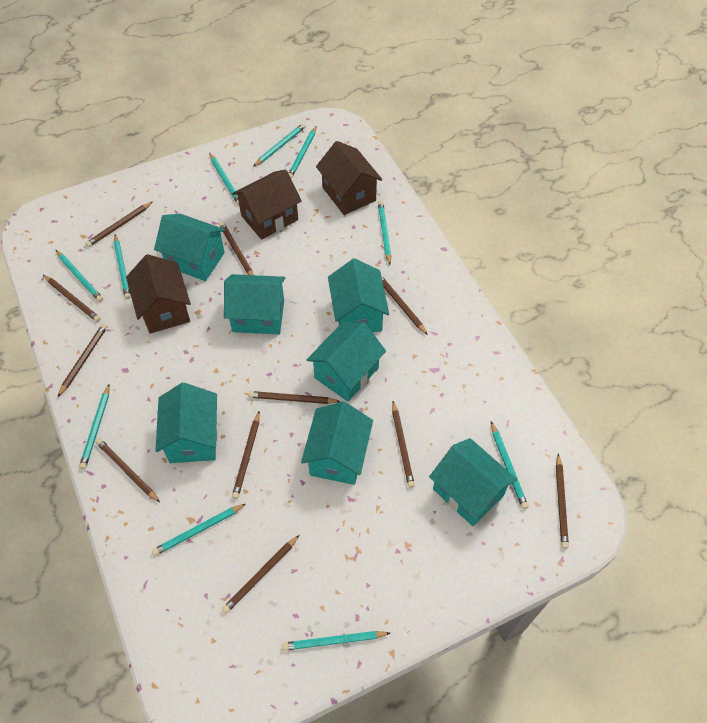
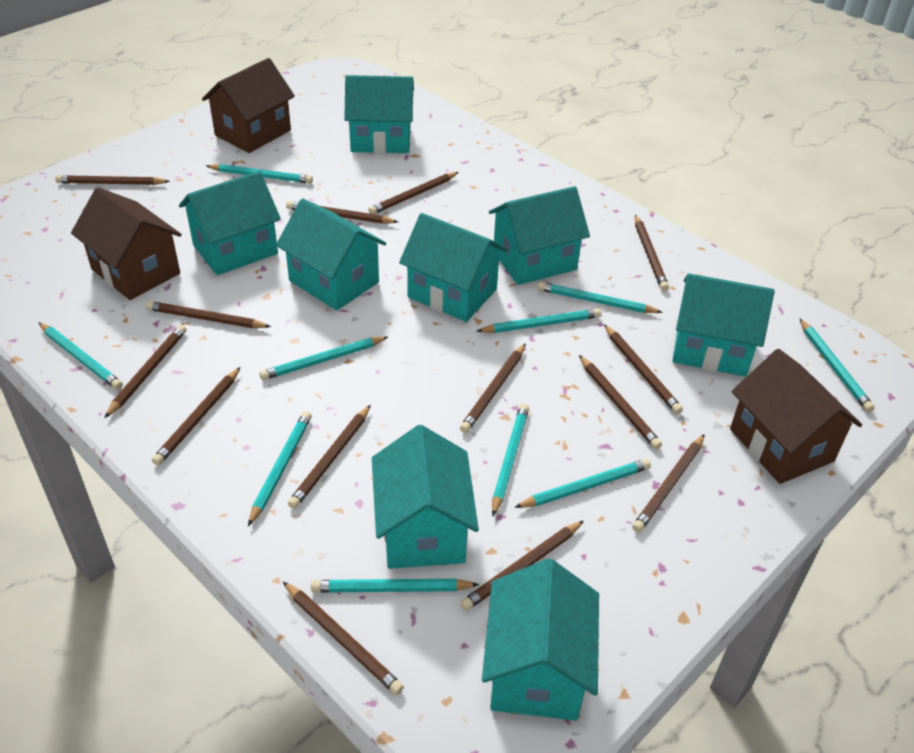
brown pencil: 11 -> 14
turquoise house: 7 -> 8

